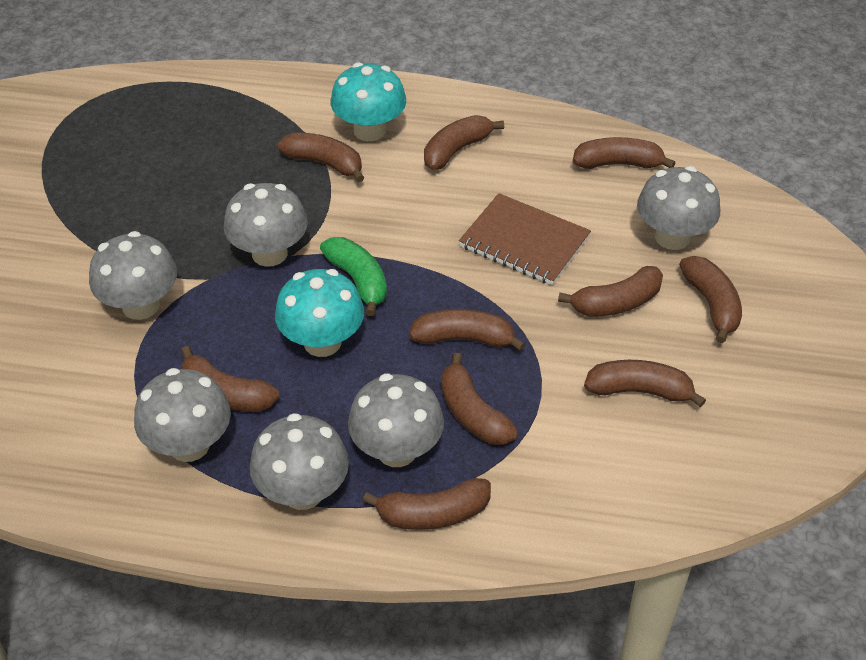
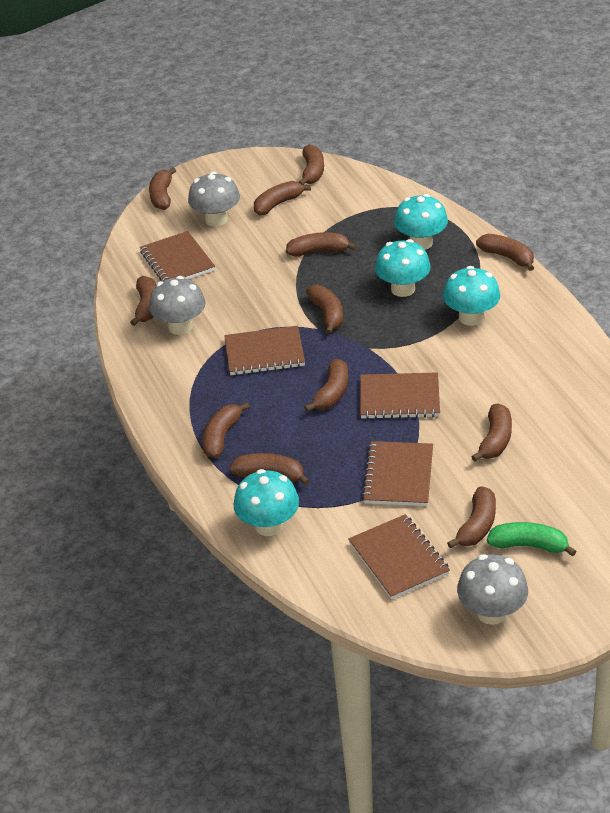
brown banana: 10 -> 12
brown notebook: 1 -> 5
grey mushroom: 6 -> 3
turquoise mushroom: 2 -> 4

